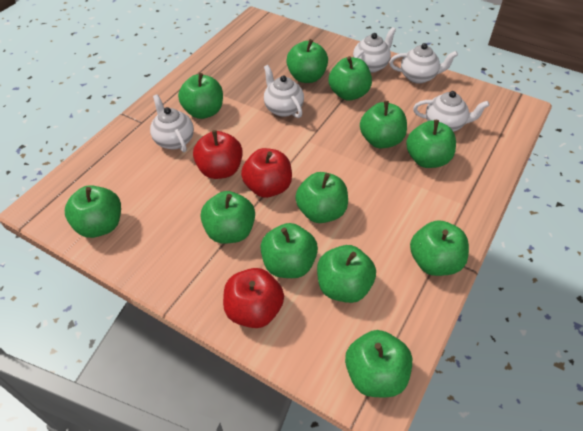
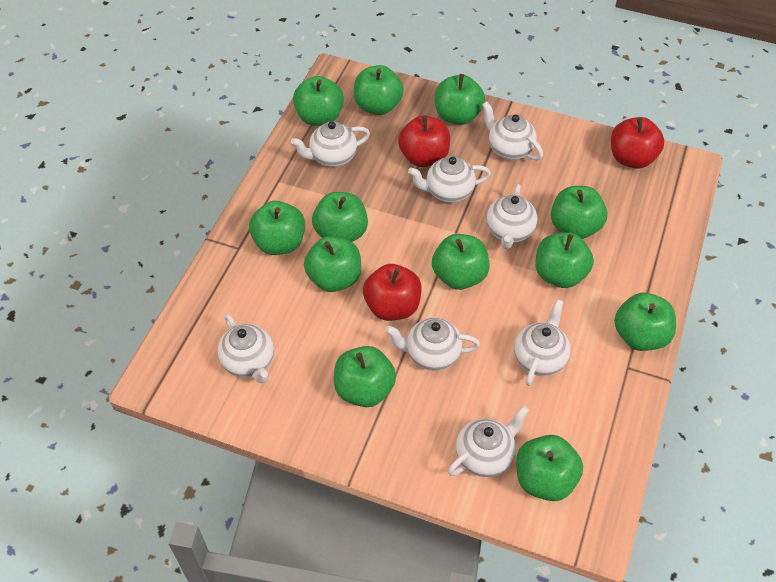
white teapot: 5 -> 8

